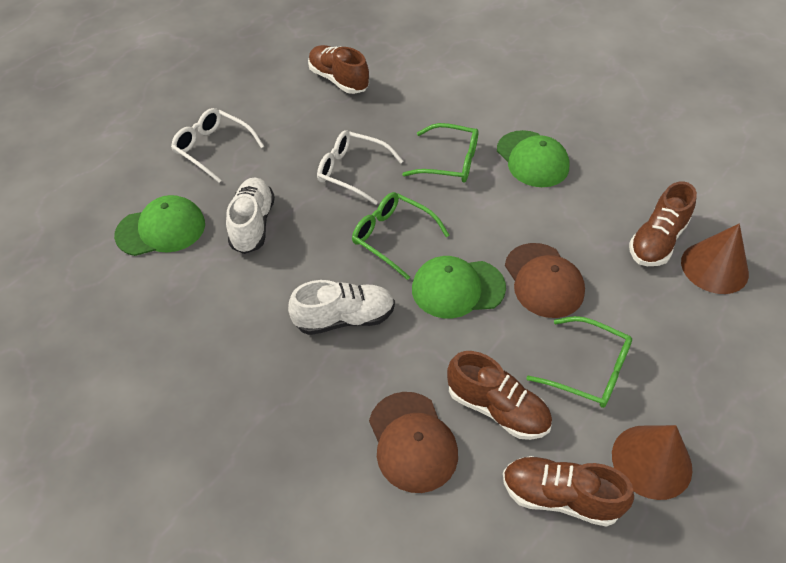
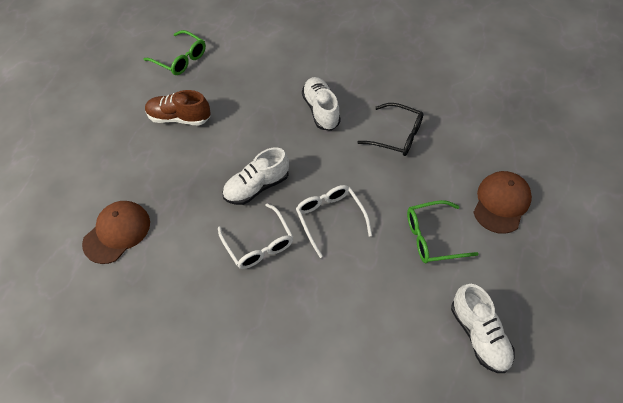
black glasses: 0 -> 1
brown cone: 2 -> 0
brown shoe: 4 -> 1
green cap: 3 -> 0
green glasses: 3 -> 2
white shoe: 2 -> 3

